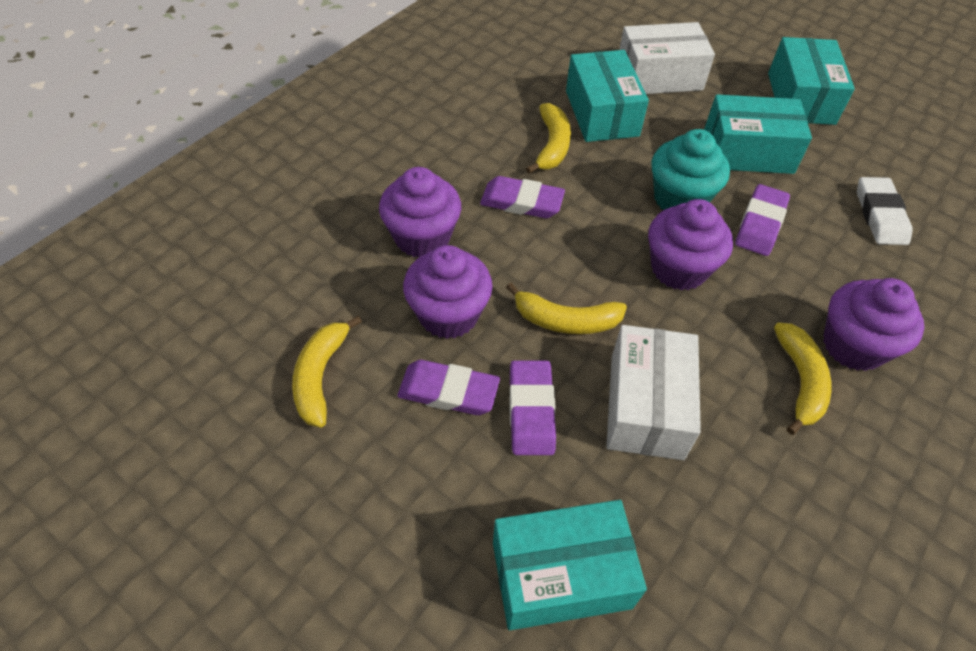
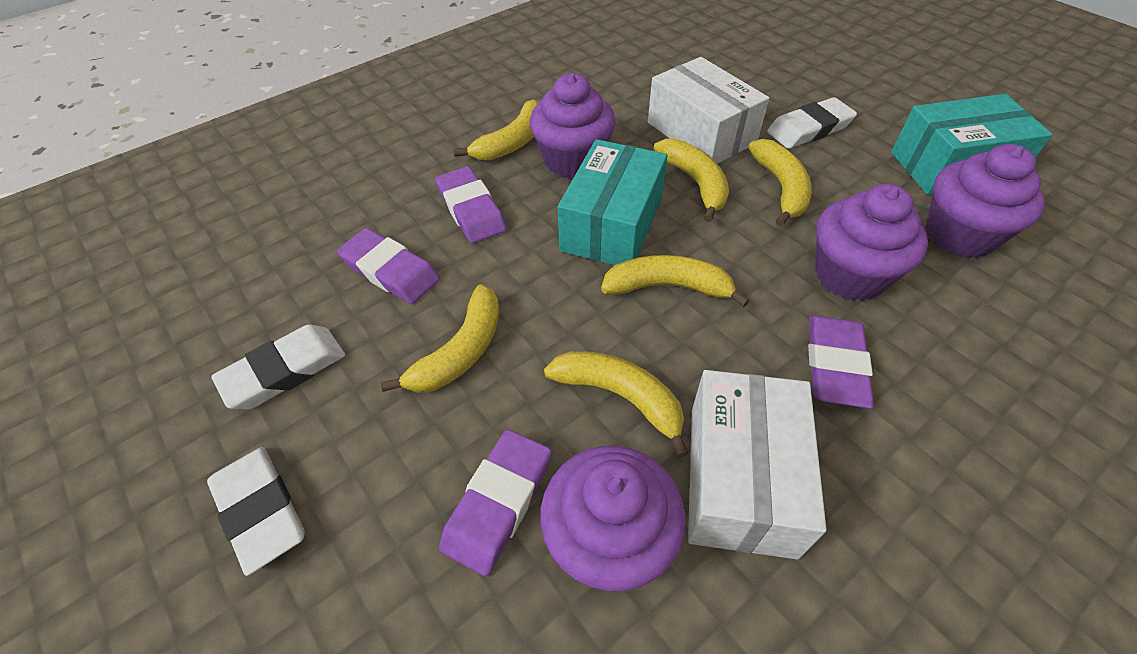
turquoise box: 4 -> 2
turquoise cupcake: 1 -> 0
white eraser: 1 -> 3
yellow banana: 4 -> 6

